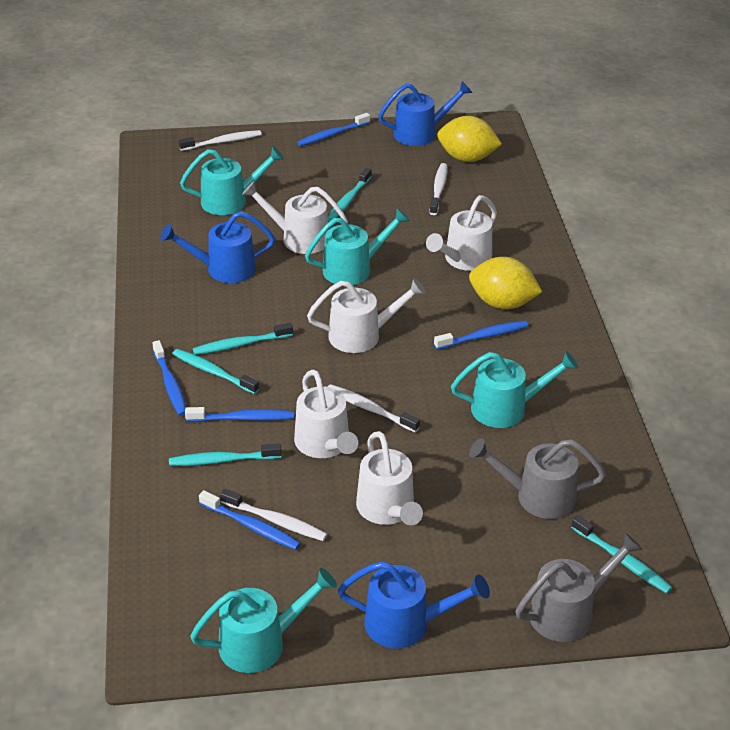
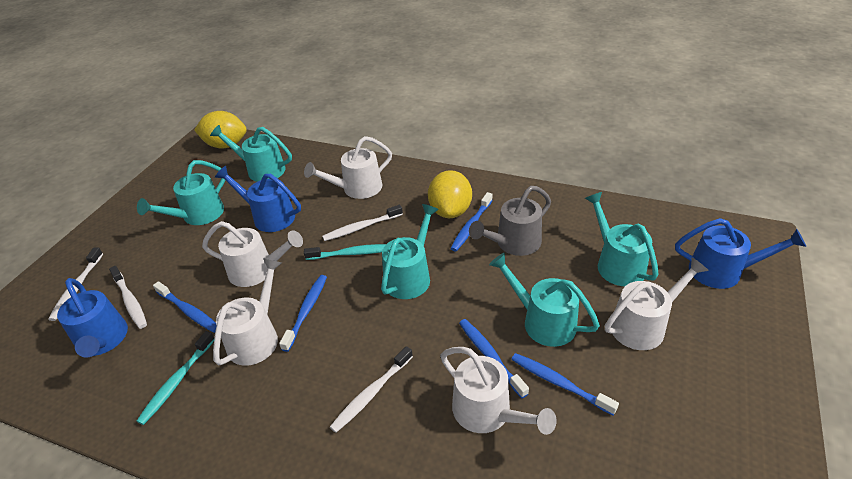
grey watering can: 2 -> 1
turquoise toothbrush: 5 -> 2
turquoise watering can: 4 -> 5

